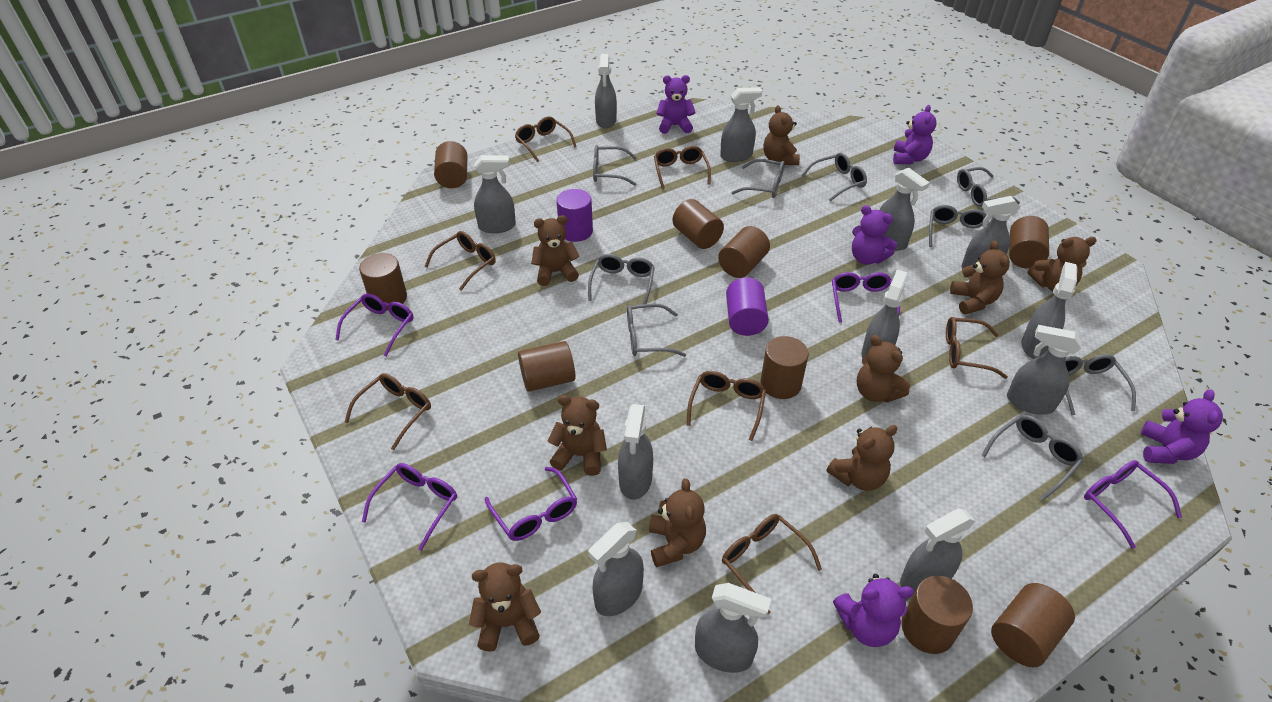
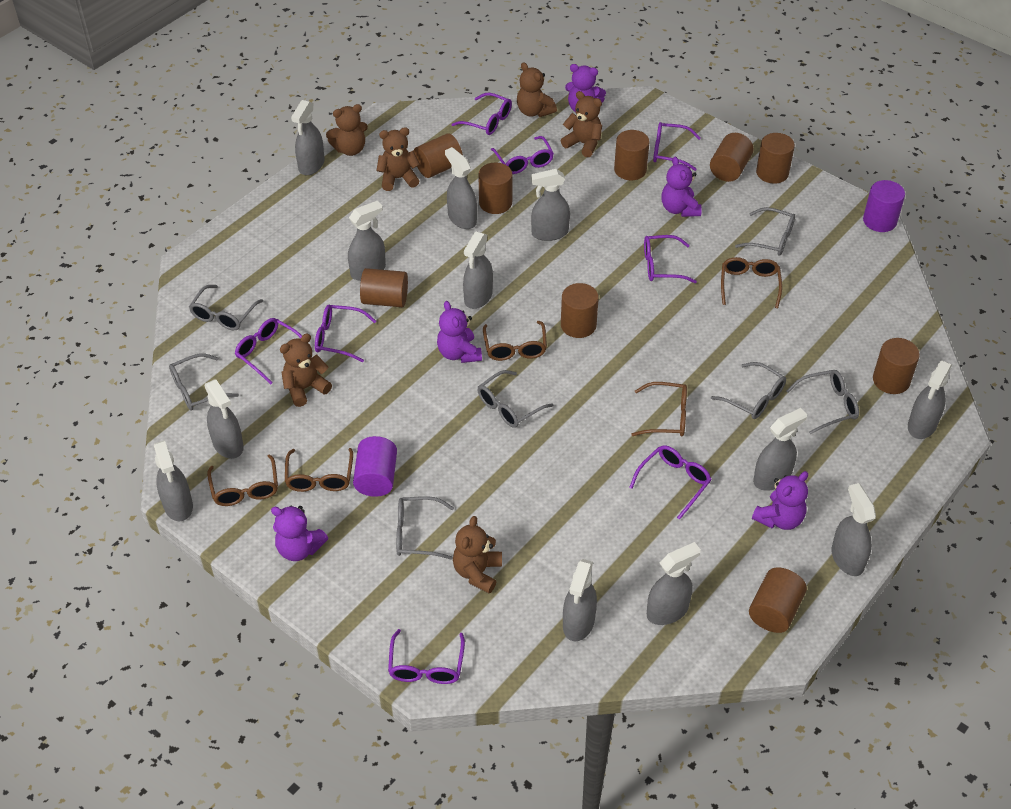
brown glasses: 7 -> 5
brown teddy bear: 9 -> 6
grey glasses: 9 -> 7
purple glasses: 5 -> 8

